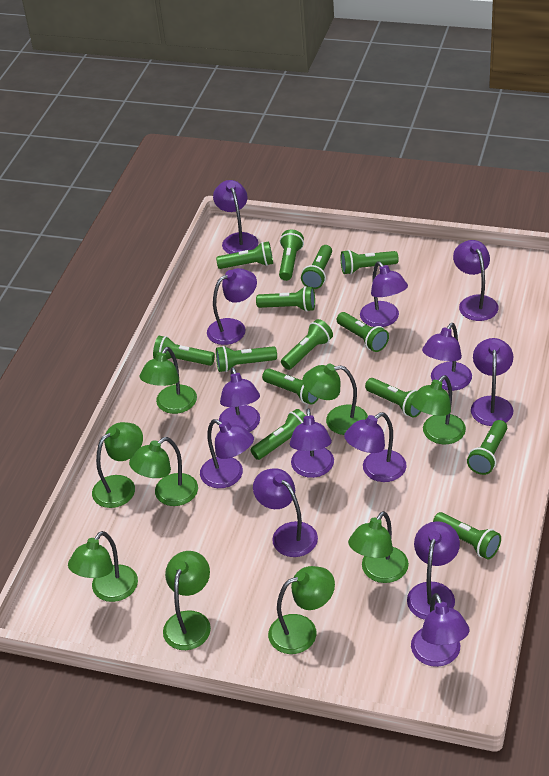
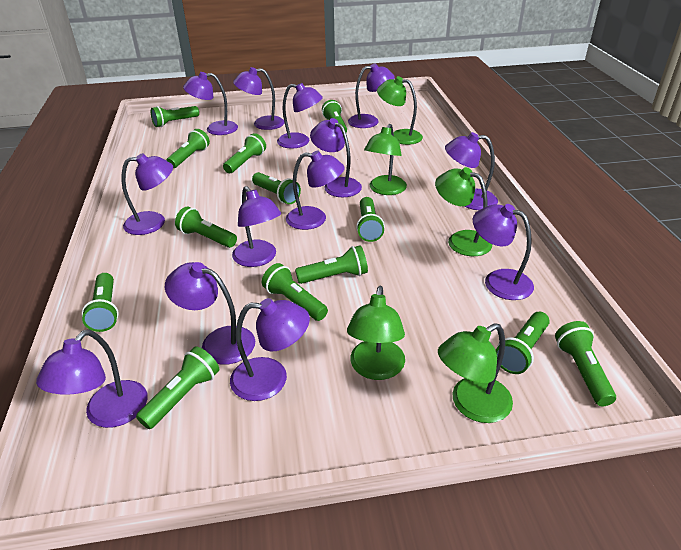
green flashlight: 14 -> 13
green lamp: 9 -> 5

